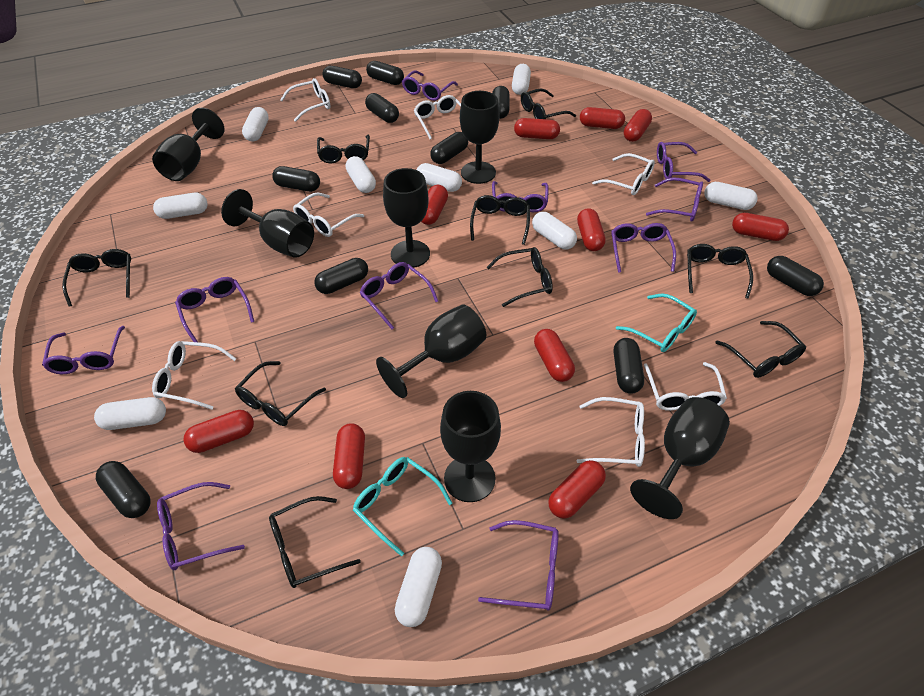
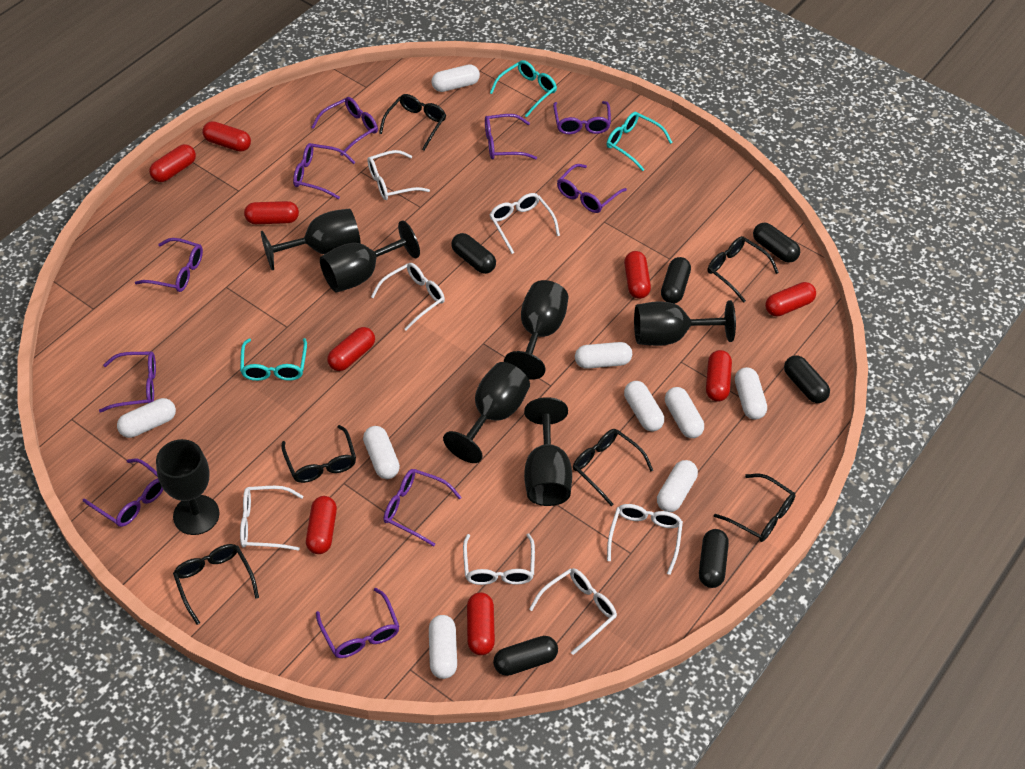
black capsule: 10 -> 6
black glasses: 9 -> 6
red capsule: 10 -> 9
turquoise glasses: 2 -> 3

